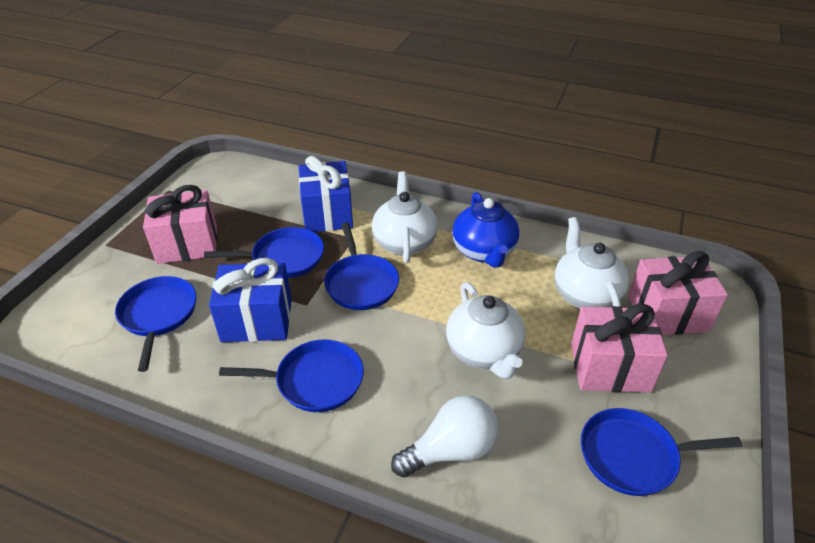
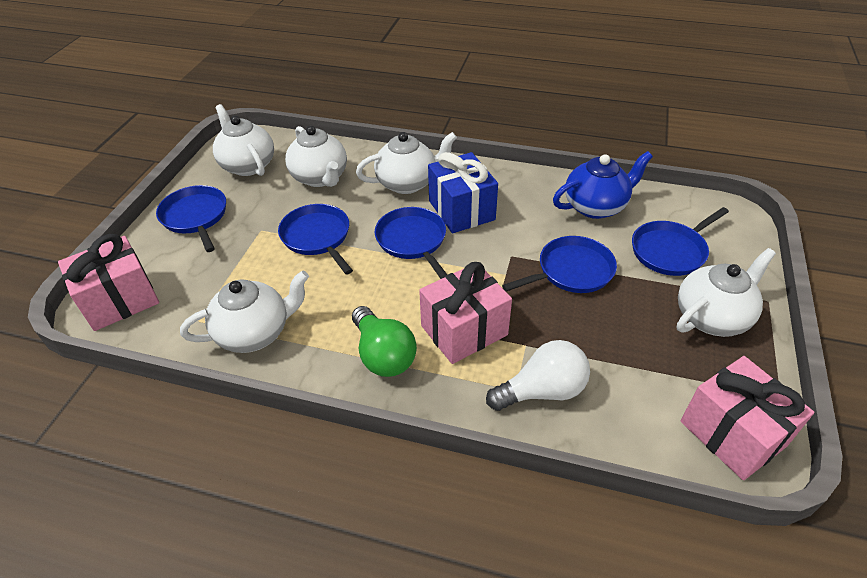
blue gift: 2 -> 1
green light bulb: 0 -> 1
white teapot: 3 -> 5

